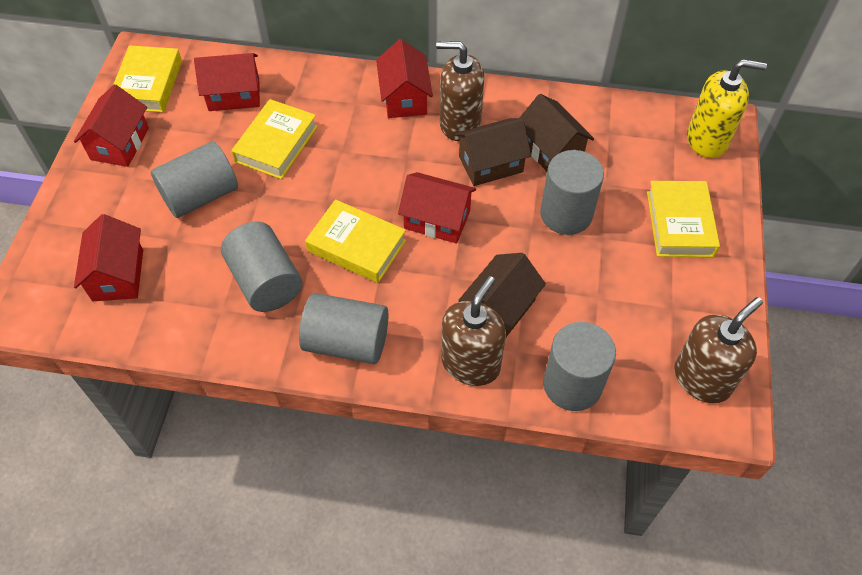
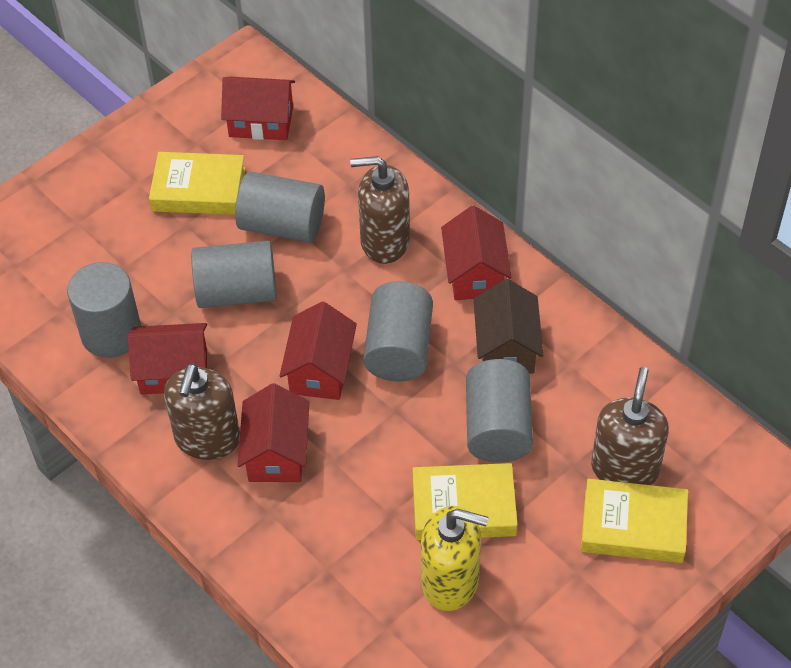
brown house: 3 -> 1
yellow book: 4 -> 3

